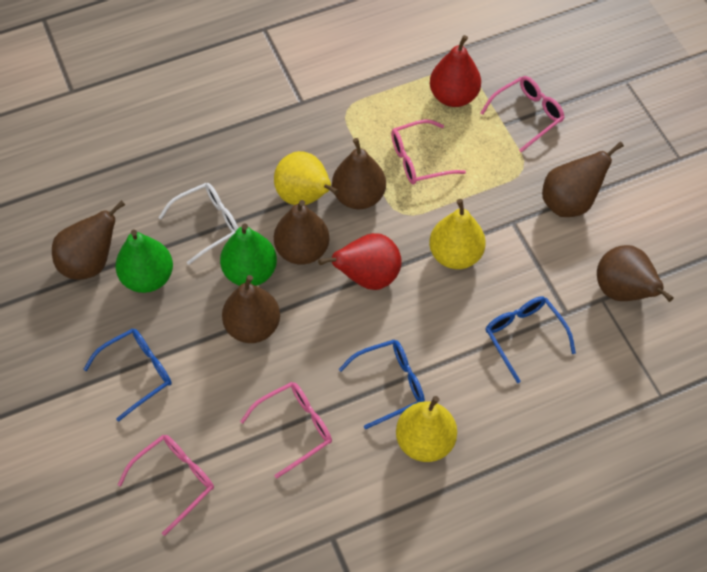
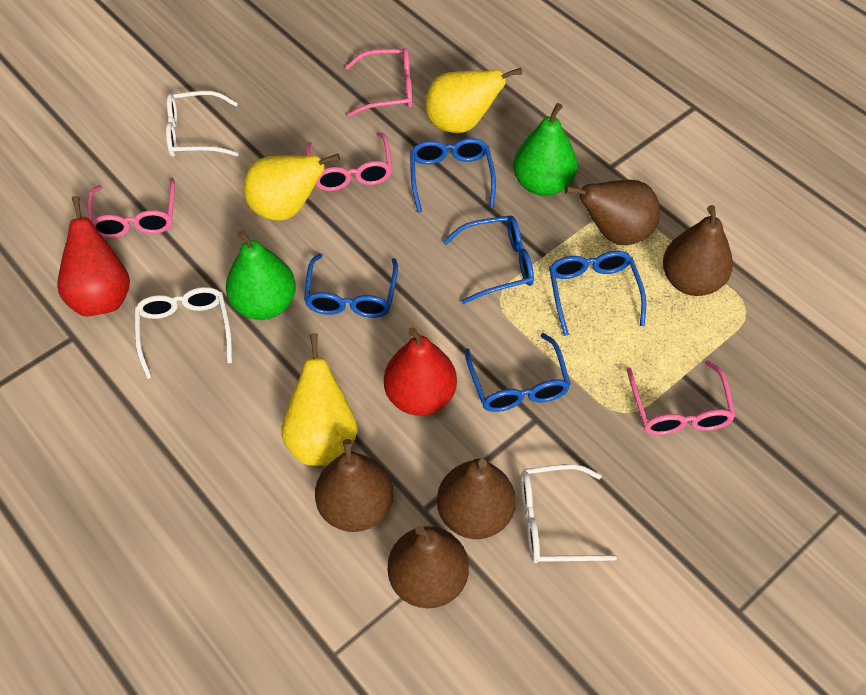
blue glasses: 3 -> 5
brown pear: 6 -> 5
white glasses: 1 -> 3

